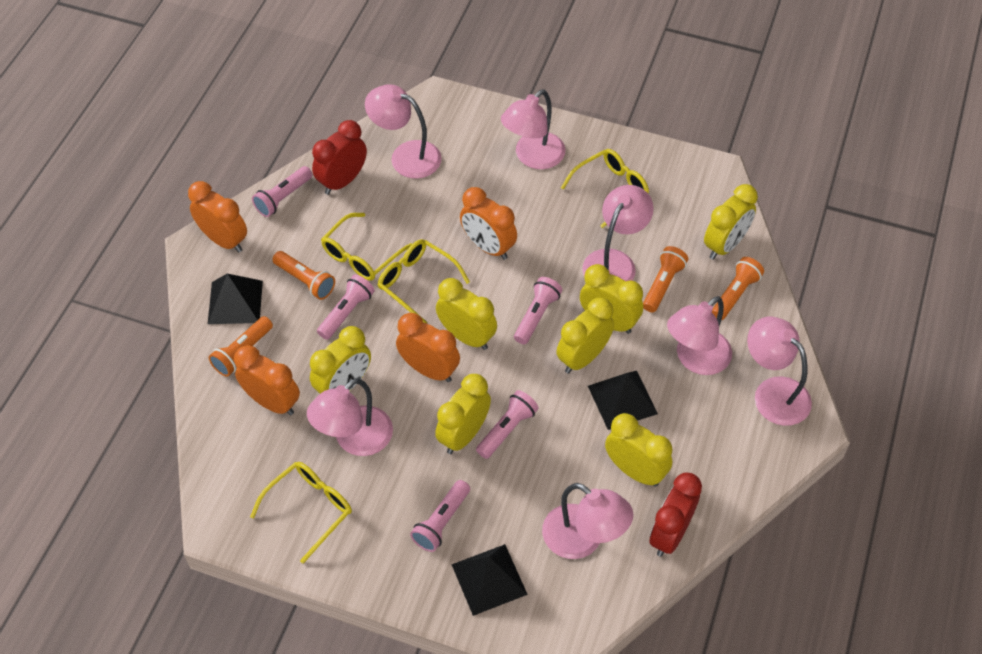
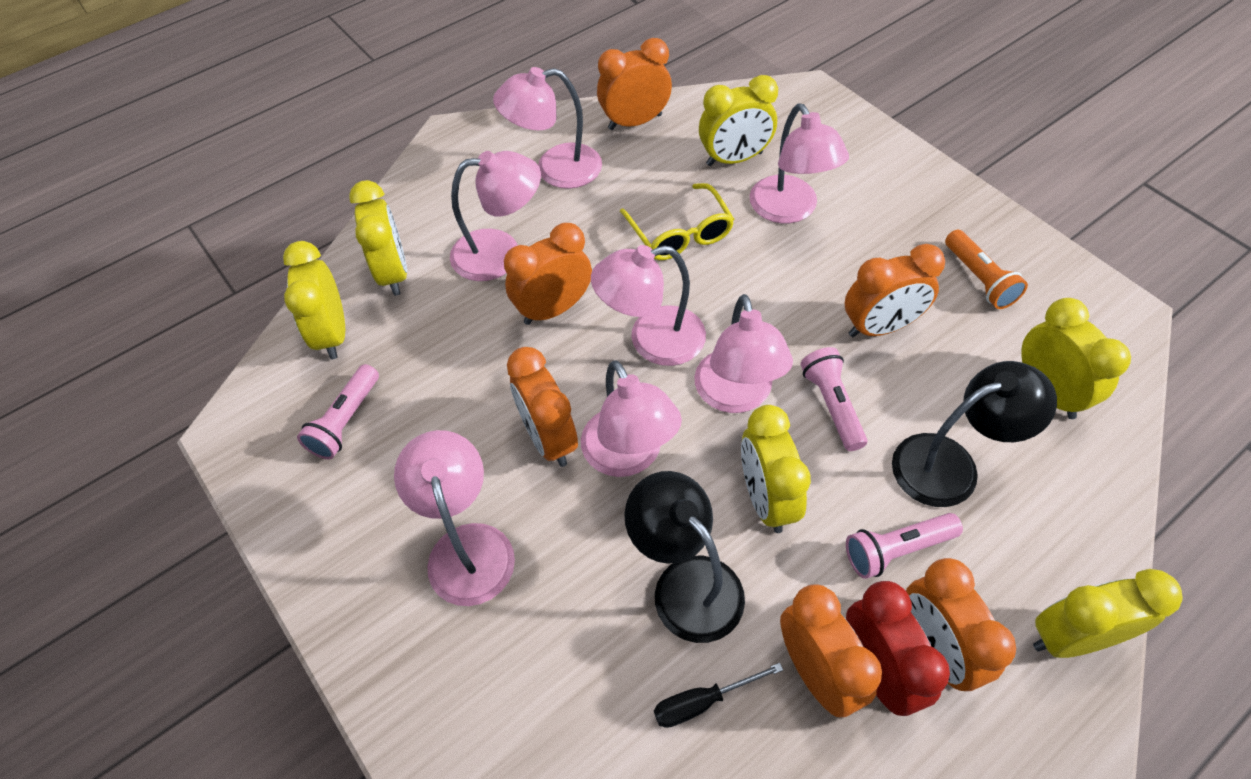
black lamp: 0 -> 2
black pyramid: 3 -> 0
black screwdriver: 0 -> 1
orange clock: 4 -> 6
orange flashlight: 4 -> 1
pink flashlight: 5 -> 3
red clock: 2 -> 1
yellow clock: 7 -> 6
yellow glasses: 4 -> 1

